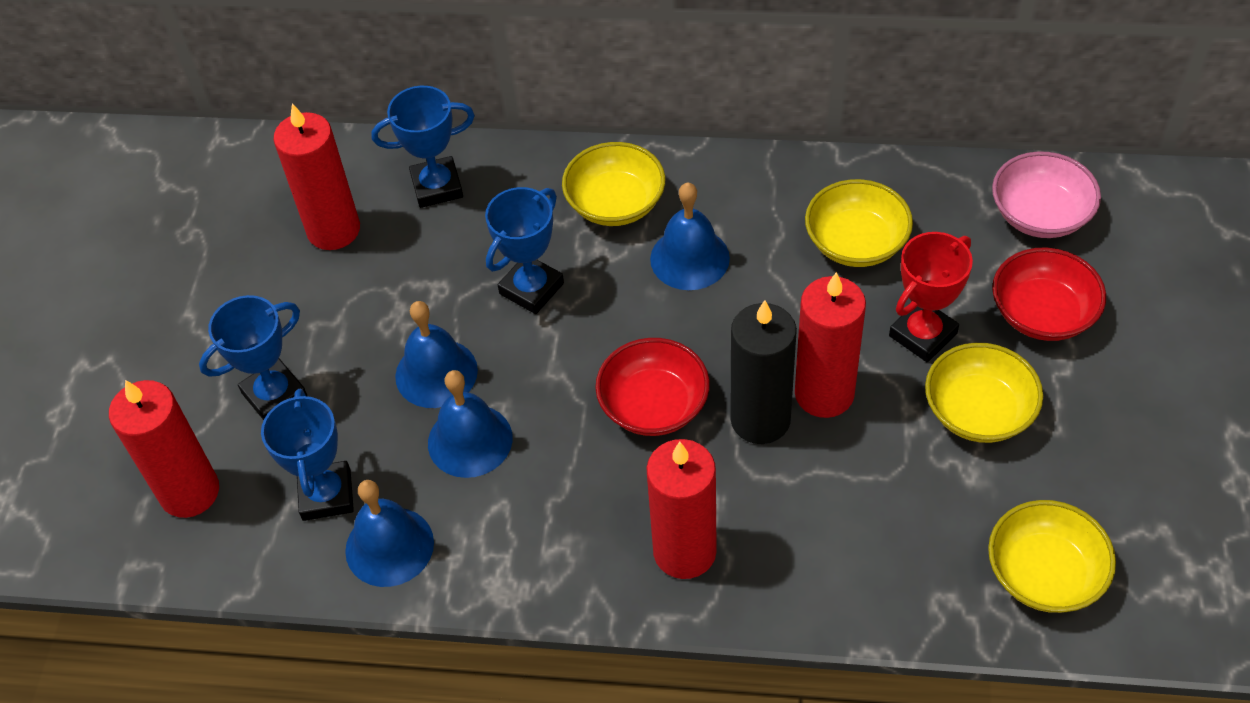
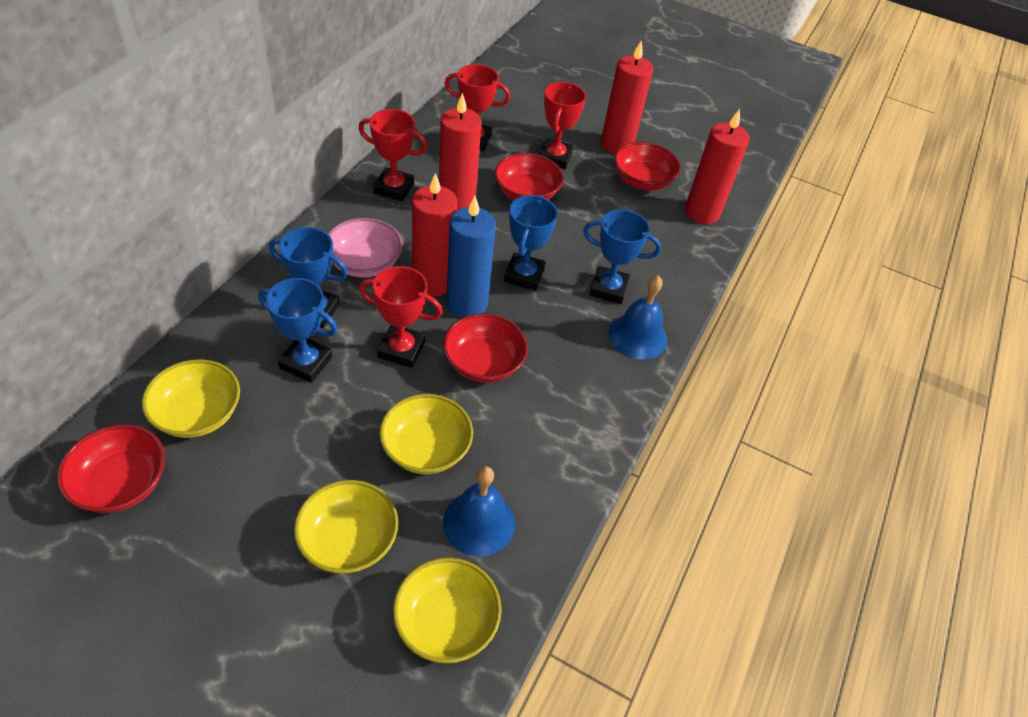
black candle: 1 -> 0
blue bell: 4 -> 2
blue candle: 0 -> 1
red bowl: 2 -> 4
red trophy: 1 -> 4

